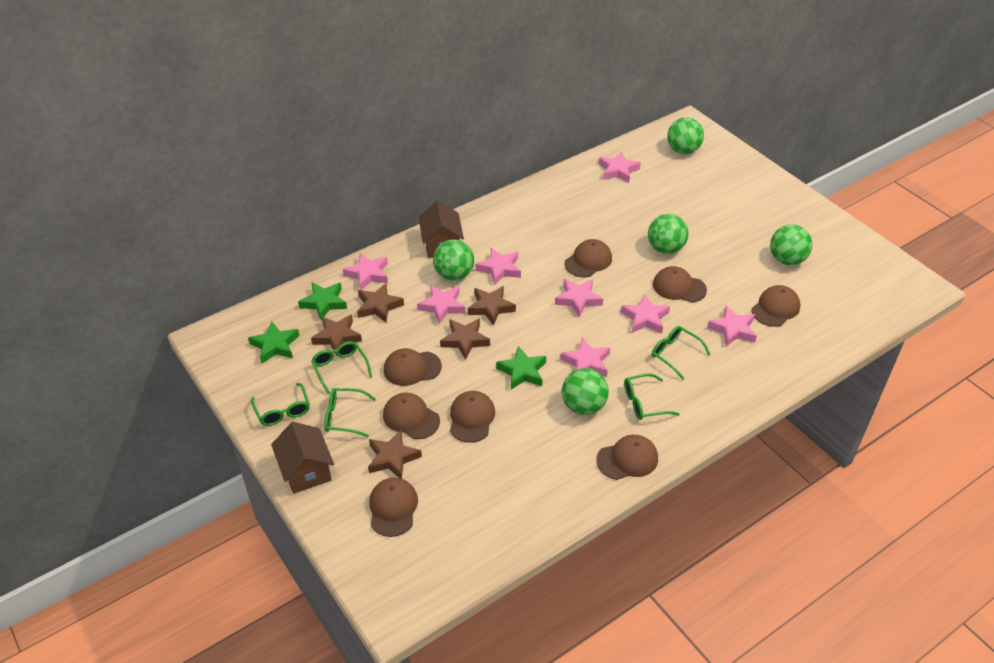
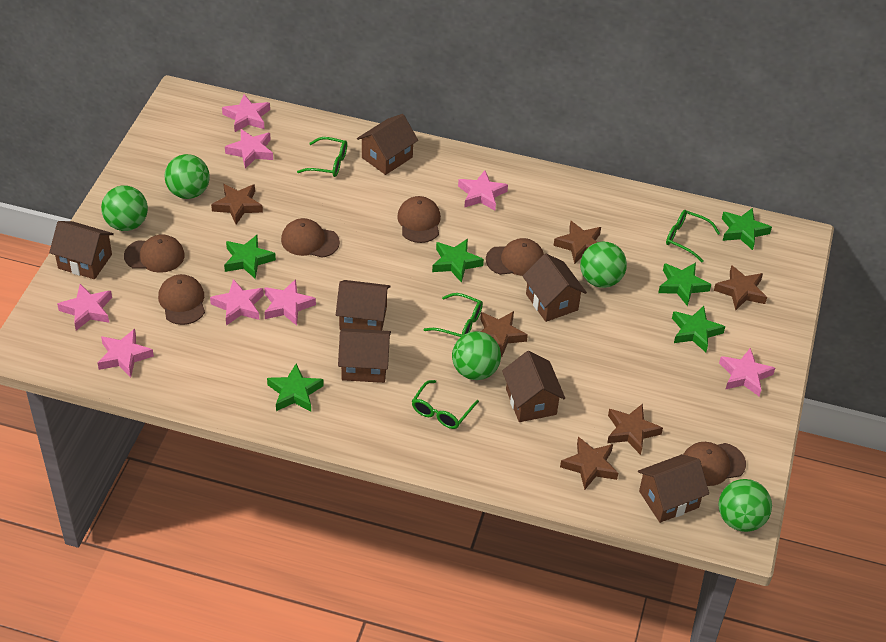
brown cap: 8 -> 6
brown house: 2 -> 7
brown star: 5 -> 6
green glasses: 5 -> 4
green star: 3 -> 6

